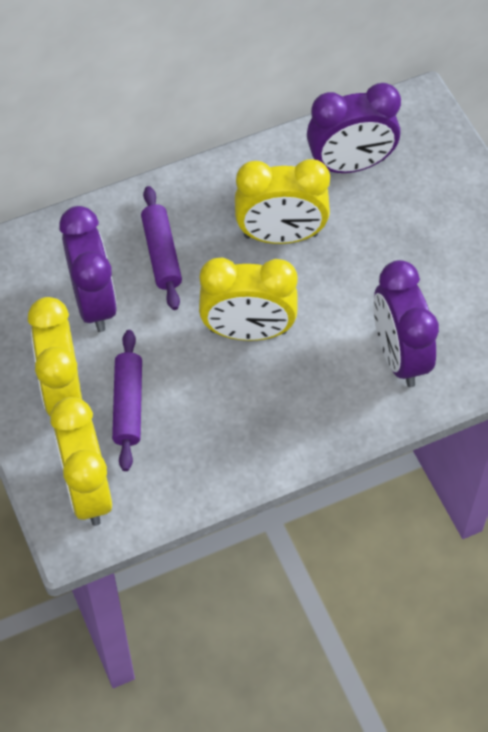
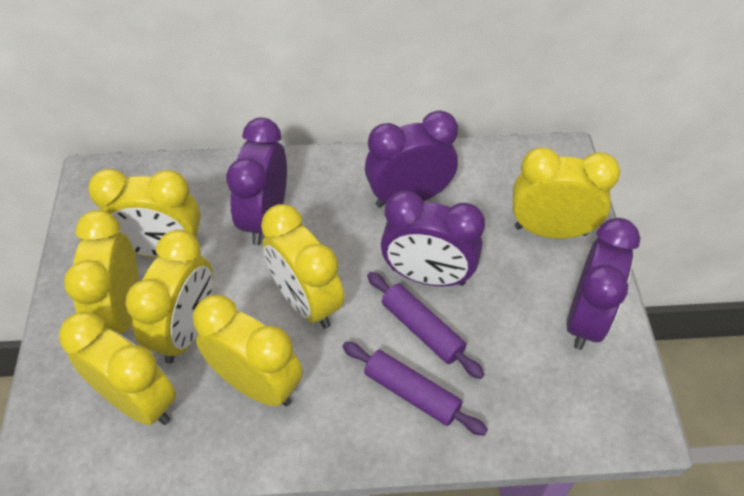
purple clock: 3 -> 4
yellow clock: 4 -> 7

